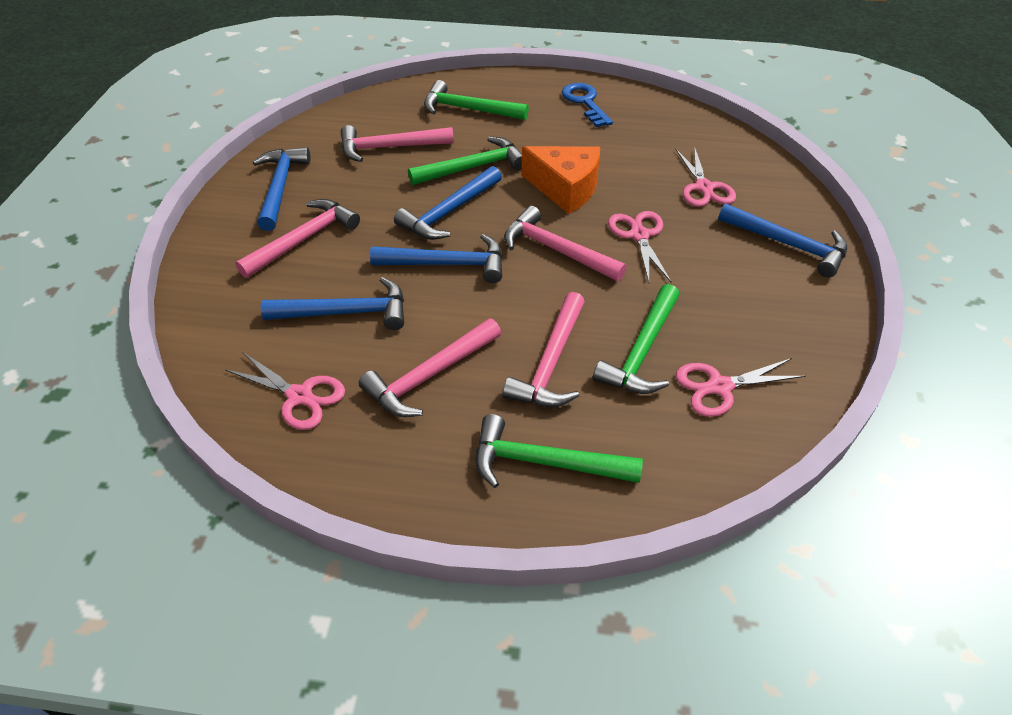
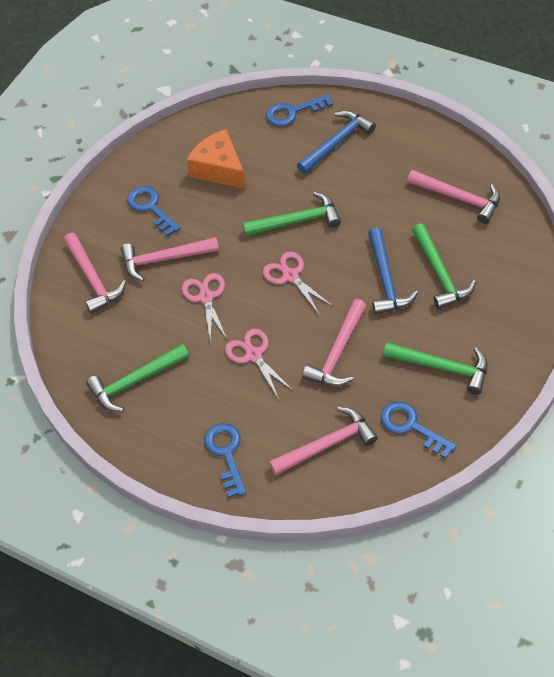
blue hammer: 5 -> 2
blue key: 1 -> 4
pink scissors: 4 -> 3

